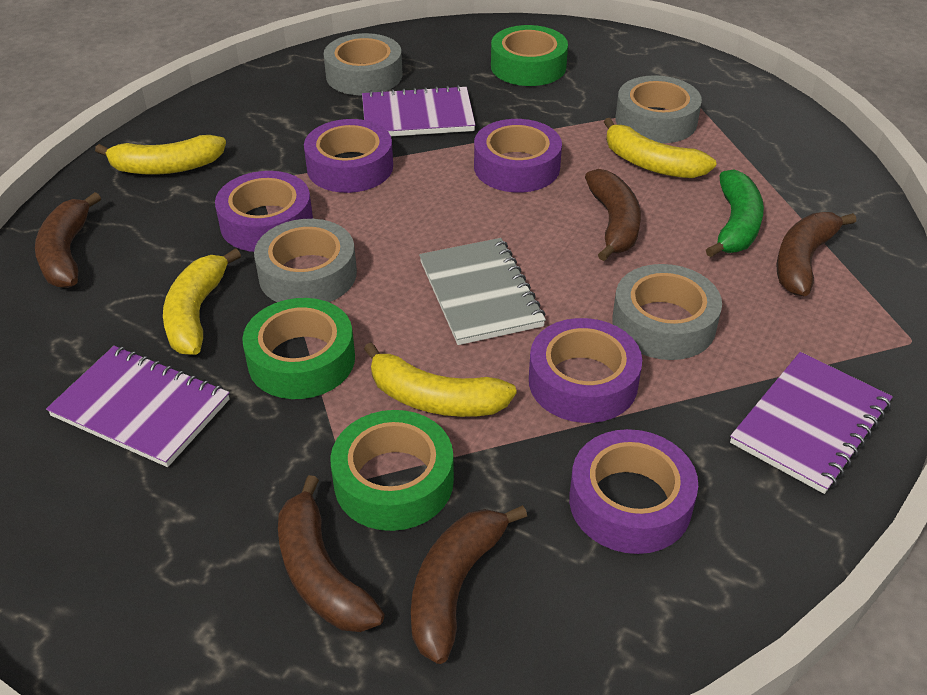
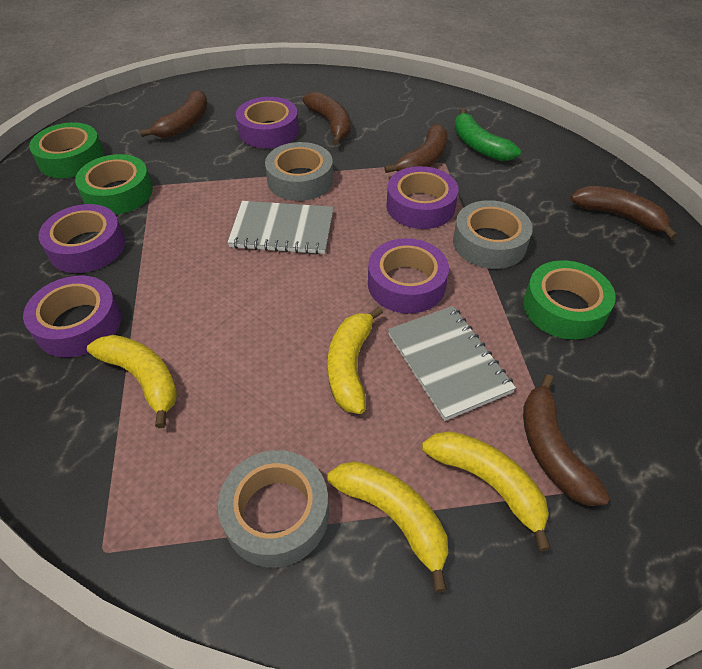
grey notebook: 1 -> 2
grey tape: 4 -> 3
purple notebook: 3 -> 0

